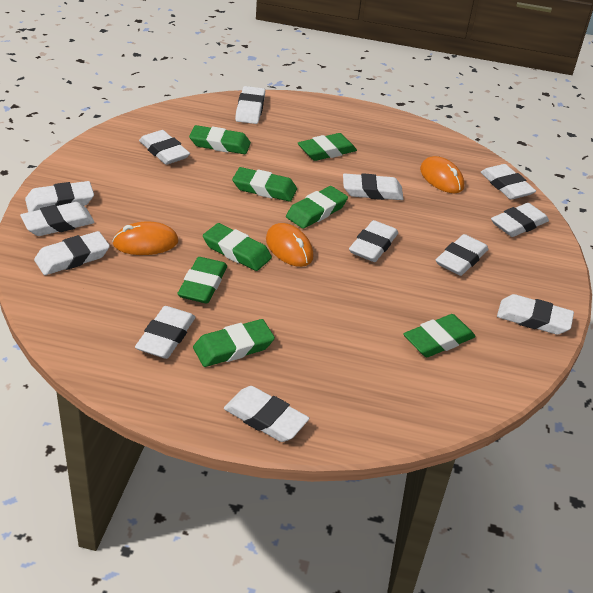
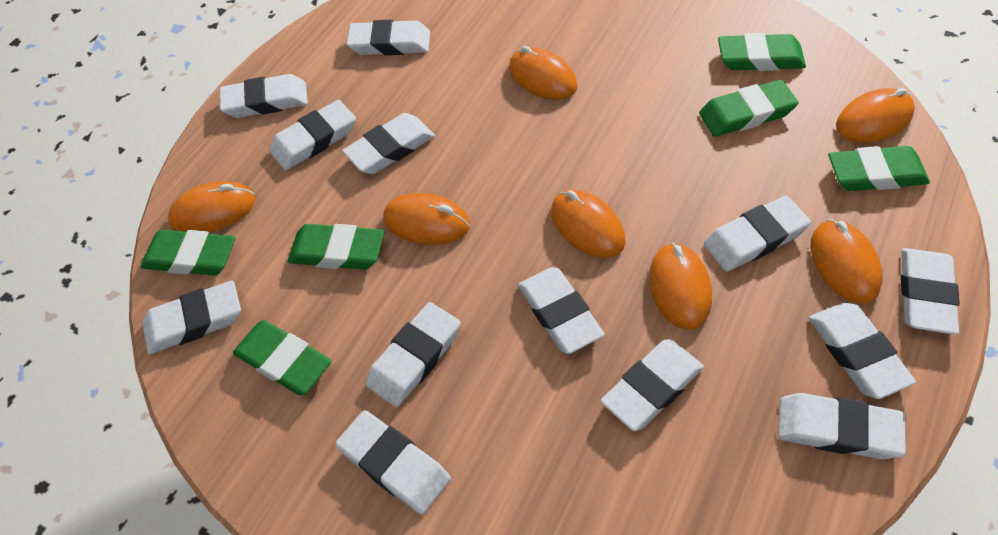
green eraser: 8 -> 6
orange mouse: 3 -> 7

